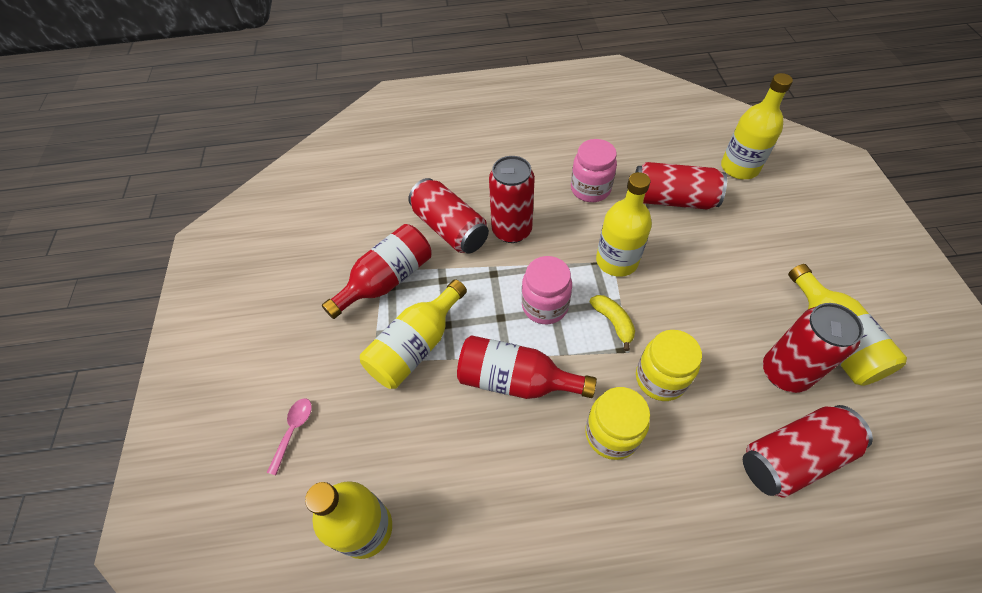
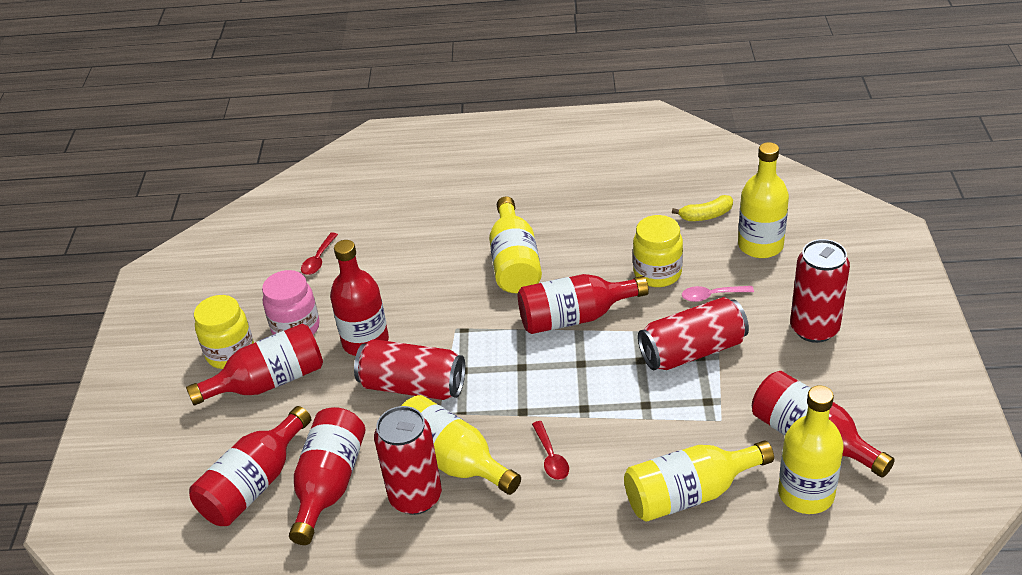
pink jar: 2 -> 1
red bottle: 2 -> 6
red can: 5 -> 4
red spoon: 0 -> 2

